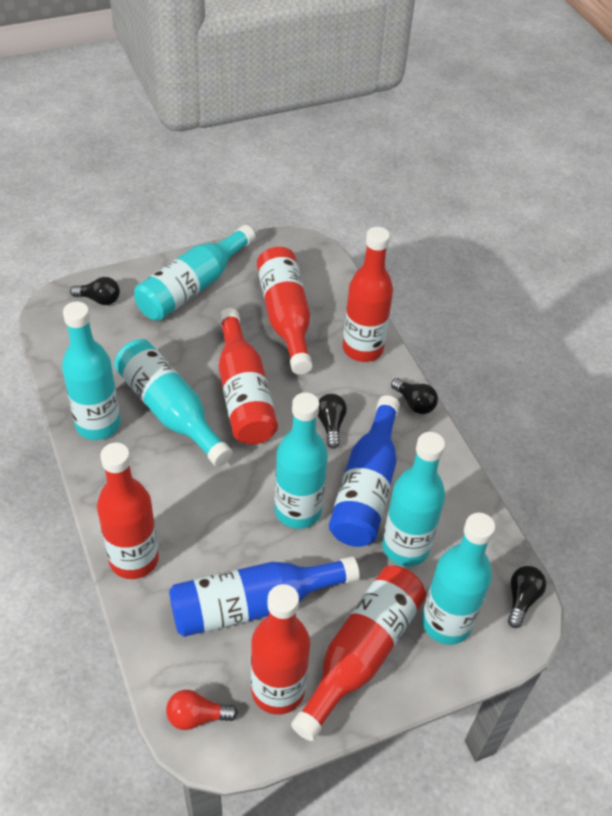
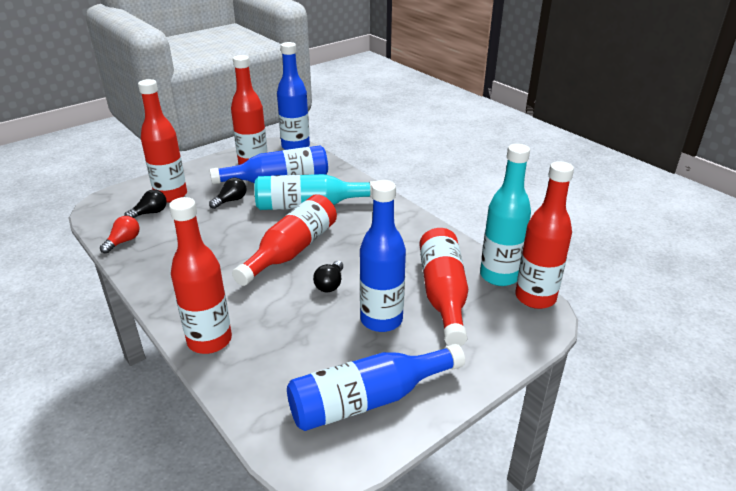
black light bulb: 4 -> 3
blue bottle: 2 -> 4
turquoise bottle: 6 -> 2

